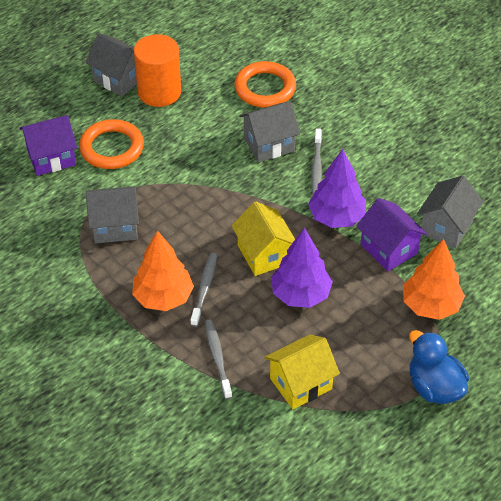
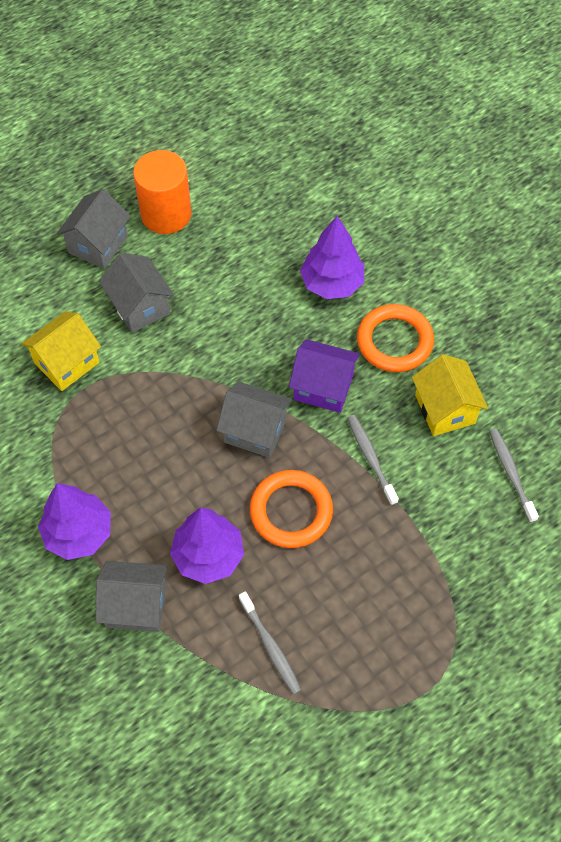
blue duck: 1 -> 0
orange tree: 2 -> 0
purple house: 2 -> 1
purple tree: 2 -> 3

